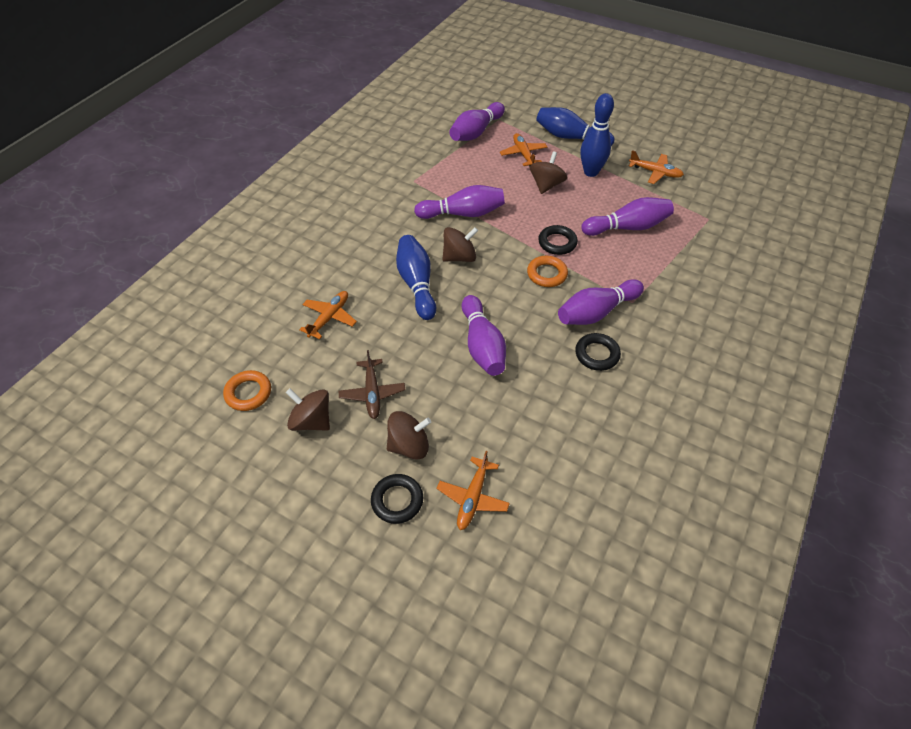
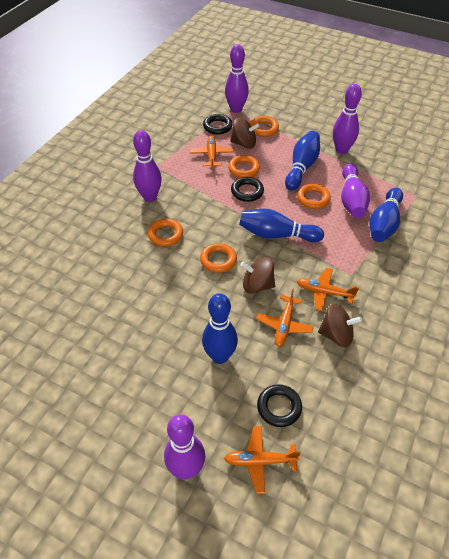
blue bowling pin: 3 -> 4
brown plane: 1 -> 0
brown spinning top: 4 -> 3
orange ring: 2 -> 5

